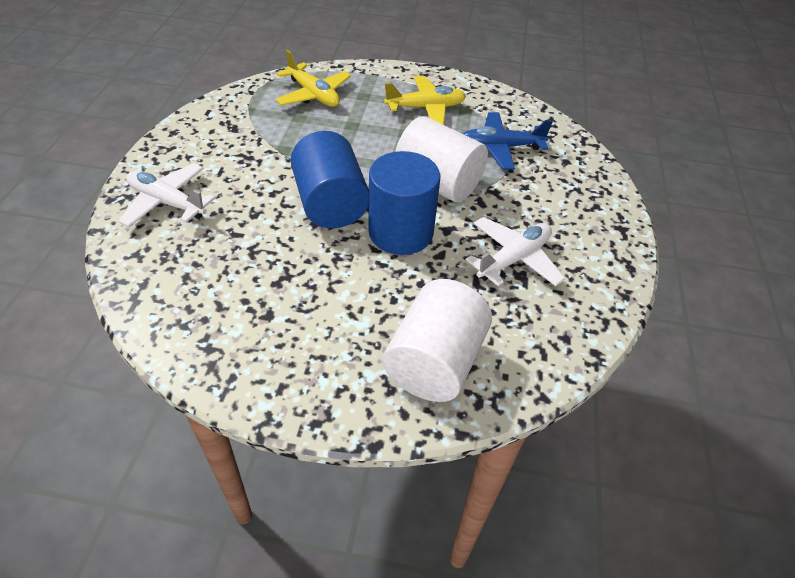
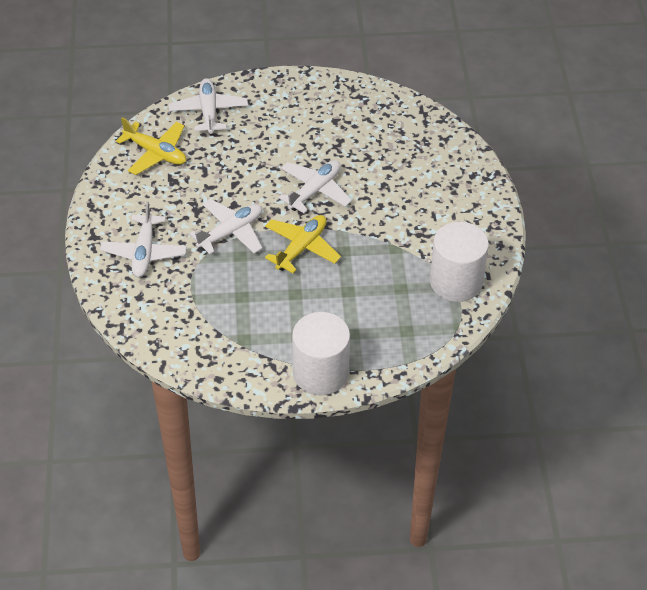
blue cylinder: 2 -> 0
blue plane: 1 -> 0
white plane: 2 -> 4

